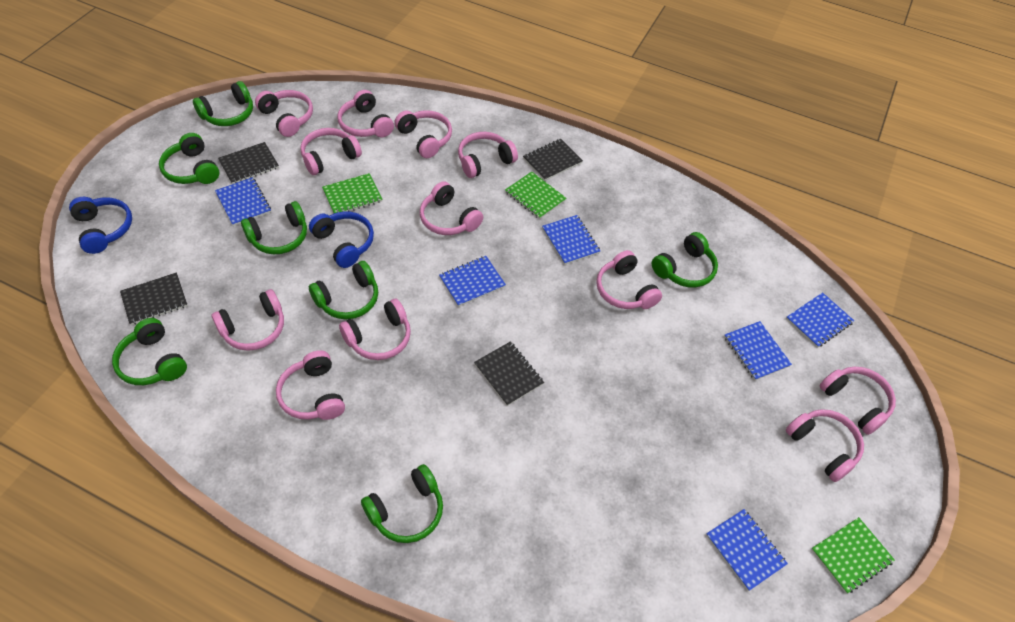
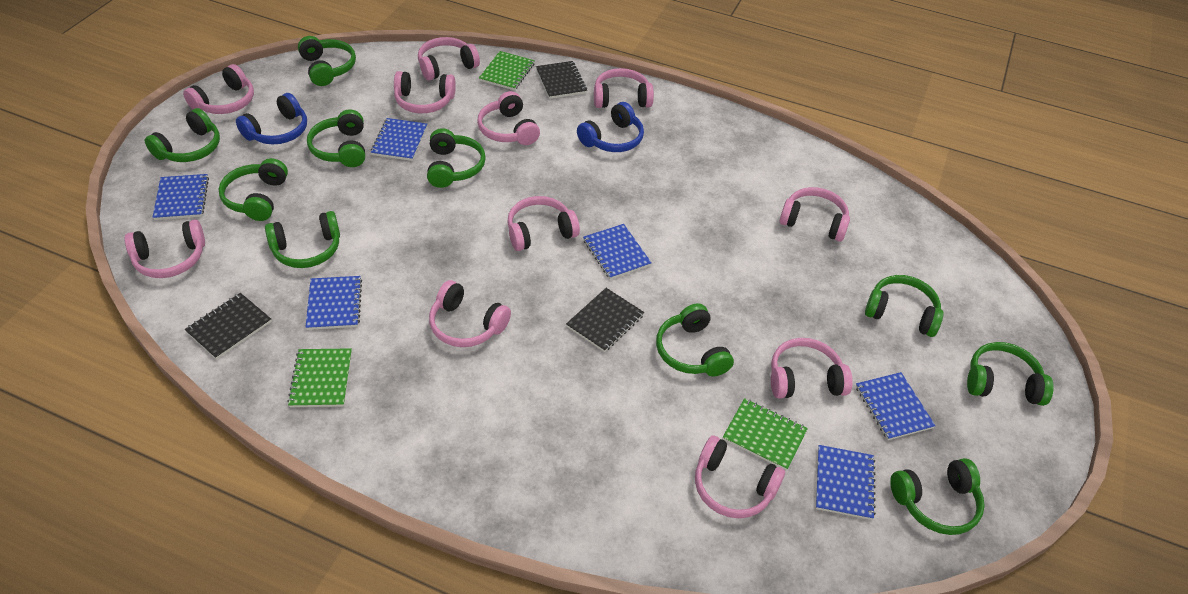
black notebook: 4 -> 3
green headphones: 7 -> 10
pink headphones: 12 -> 11

